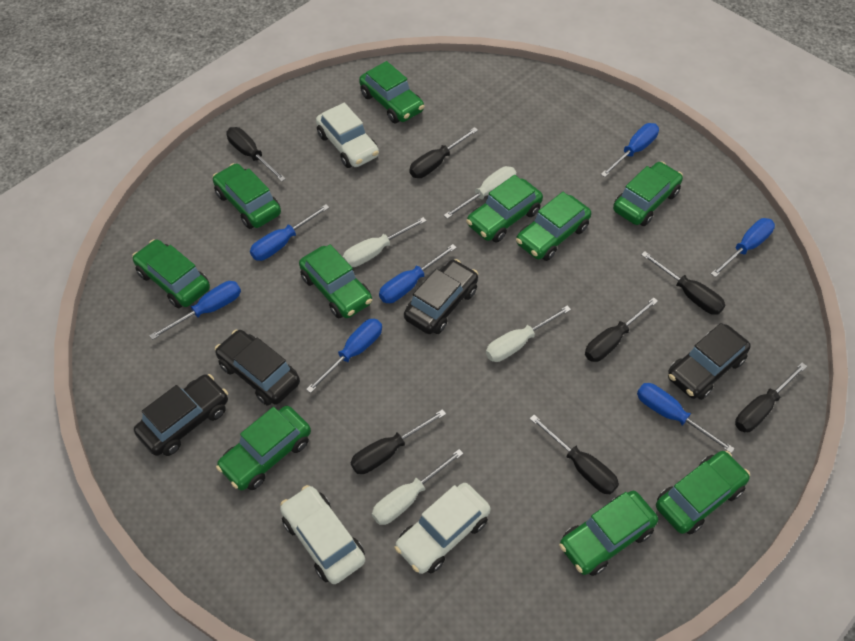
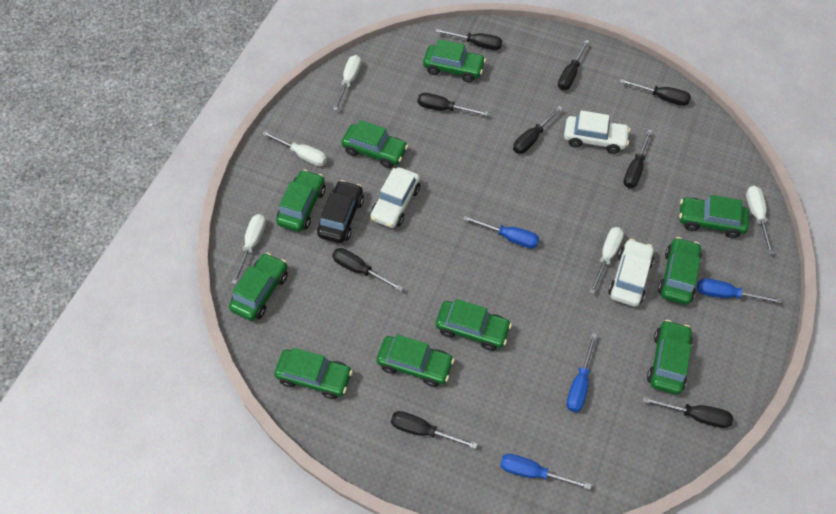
black car: 4 -> 1
black screwdriver: 7 -> 9
blue screwdriver: 7 -> 4
white screwdriver: 4 -> 5

